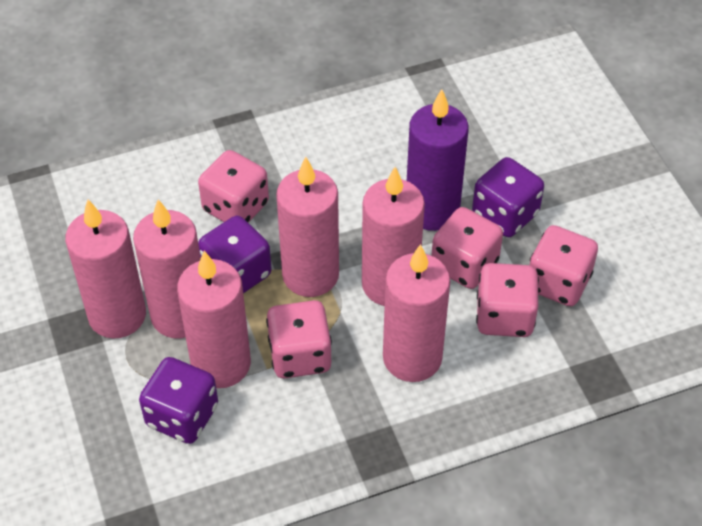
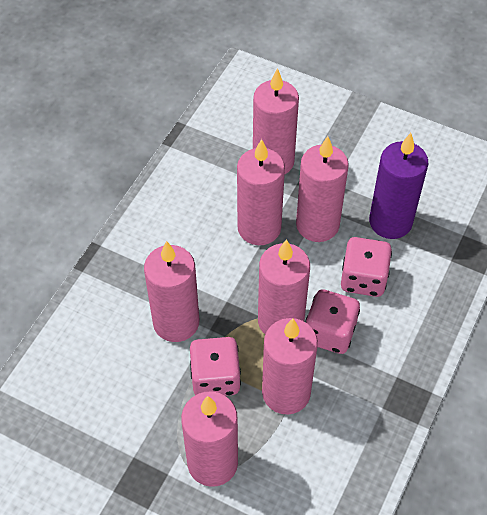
pink candle: 6 -> 7
pink dice: 5 -> 3
purple dice: 3 -> 0

